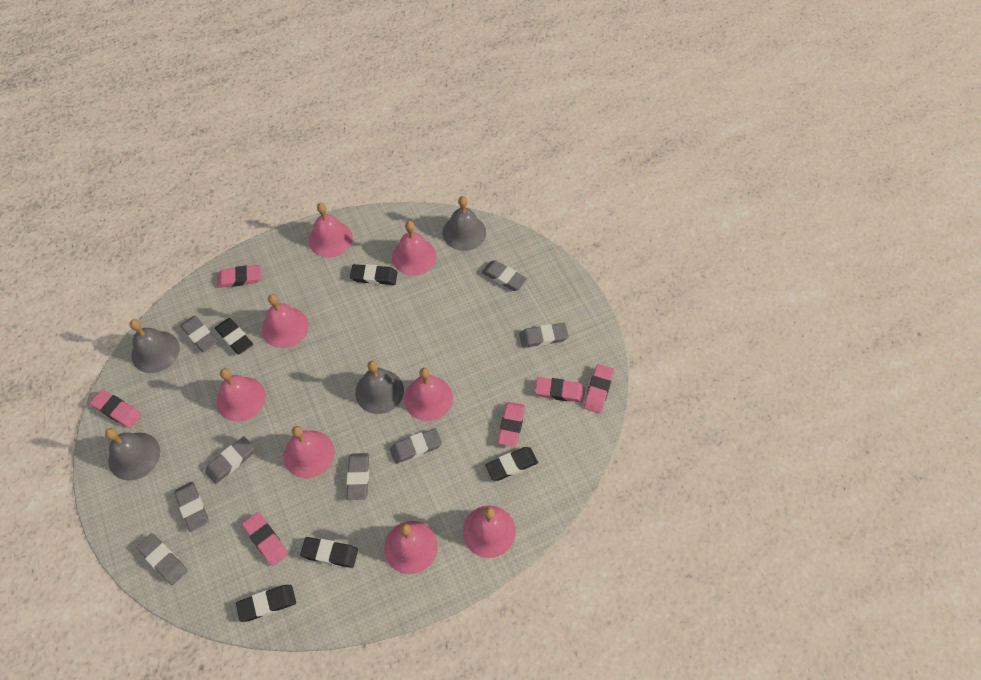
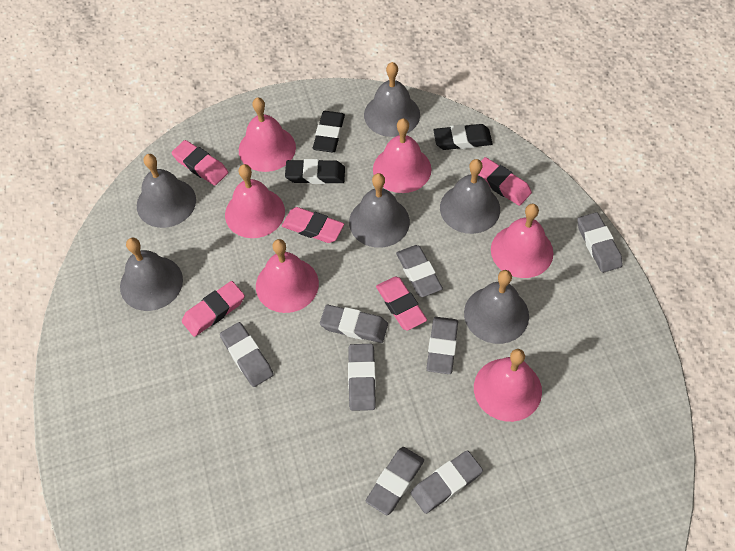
black eraser: 5 -> 3
grey bell: 4 -> 6
pink bell: 8 -> 6
pink eraser: 6 -> 5

